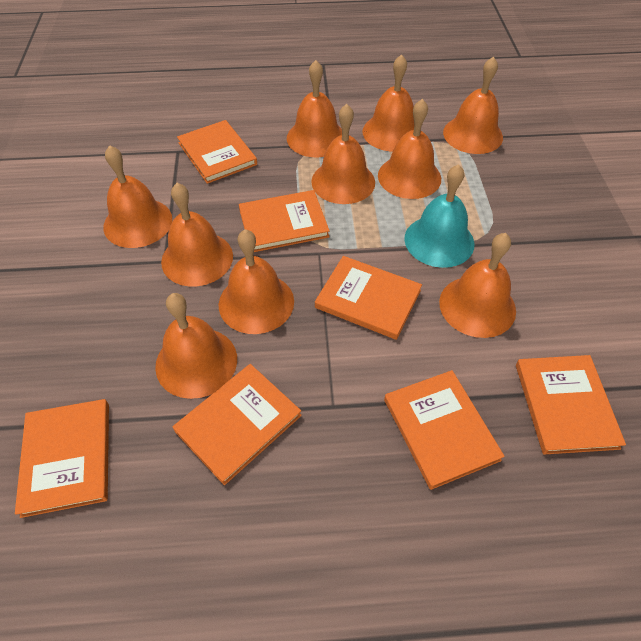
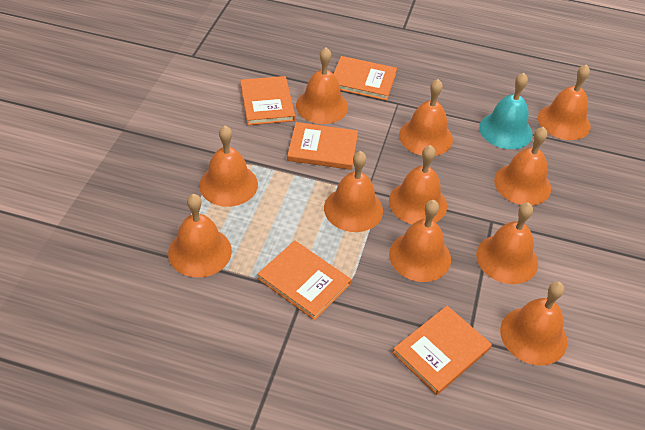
orange bell: 10 -> 11
orange book: 7 -> 5

